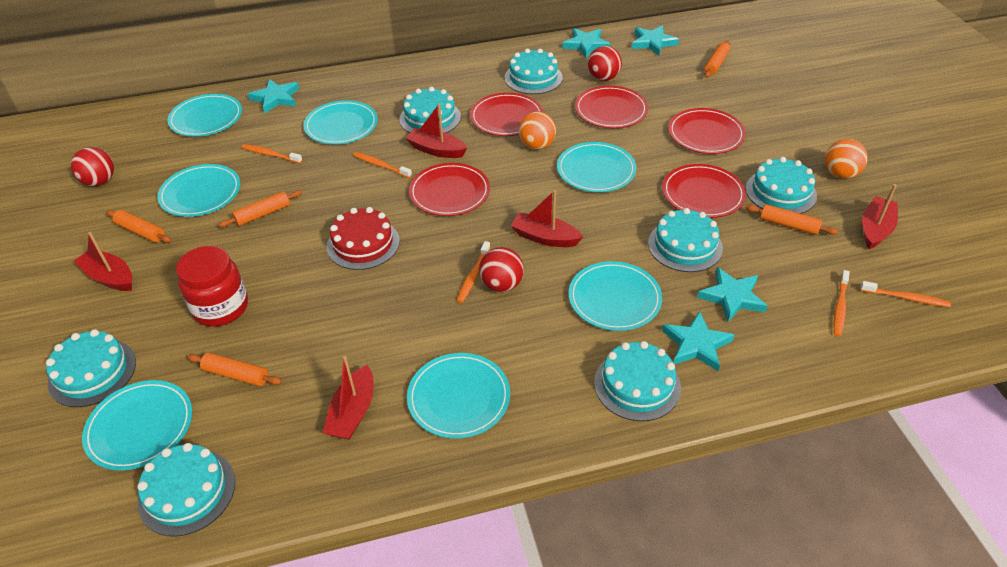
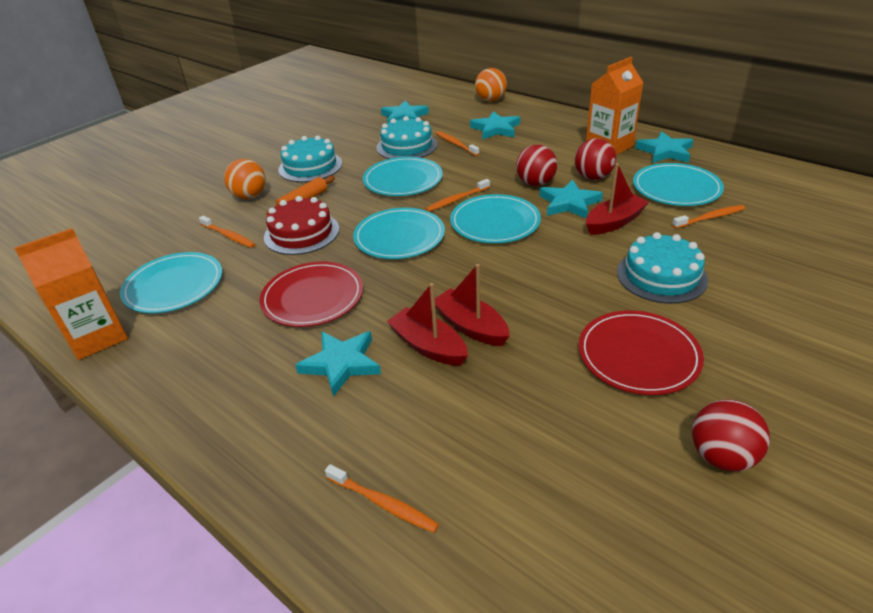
orange carton: 0 -> 2
orange rolling pin: 5 -> 1
red boat: 5 -> 3
red jar: 1 -> 0
red plate: 5 -> 2
turquoise cake: 7 -> 3
turquoise plate: 7 -> 5

